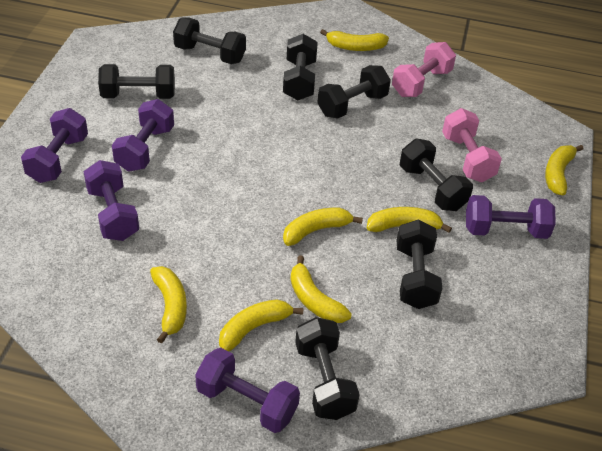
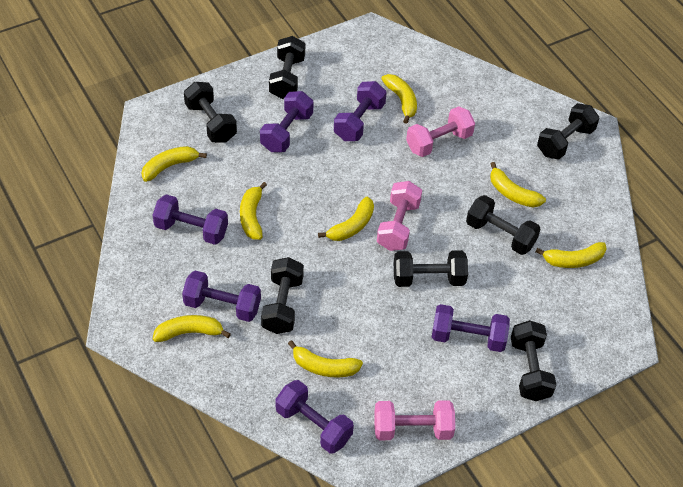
pink dumbbell: 2 -> 3
purple dumbbell: 5 -> 6
yellow banana: 7 -> 8

